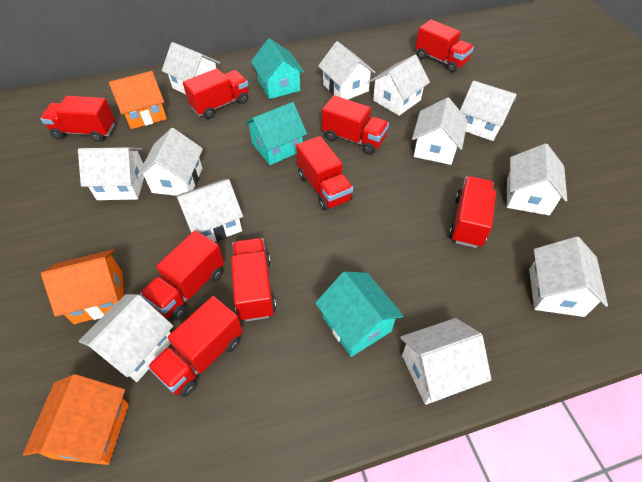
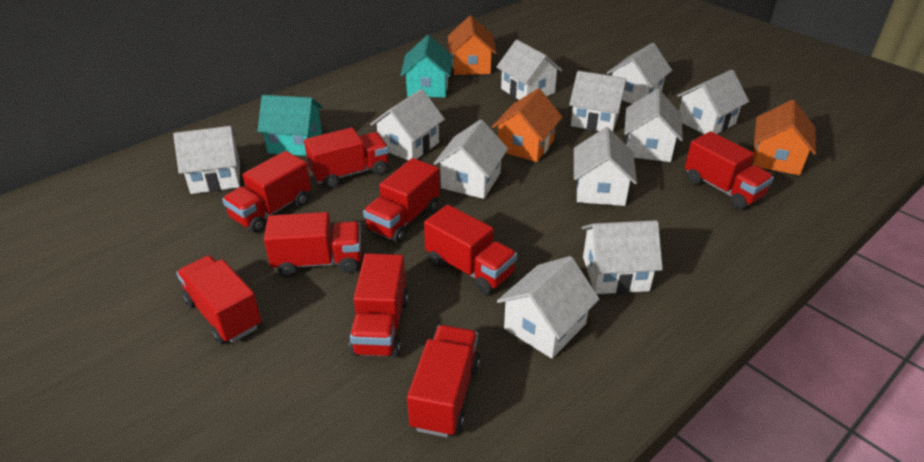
turquoise house: 3 -> 2
white house: 12 -> 11

